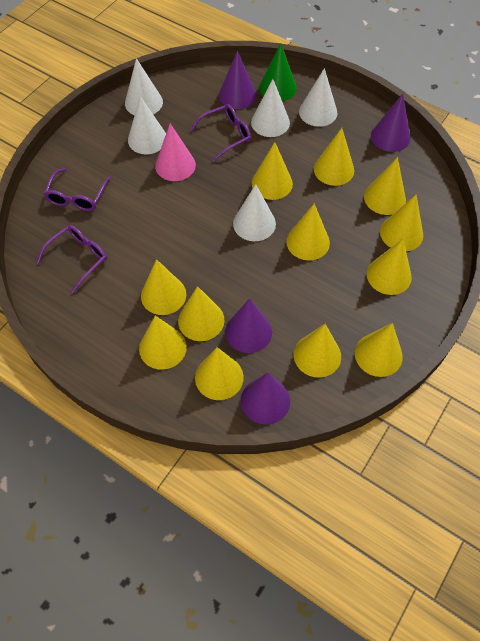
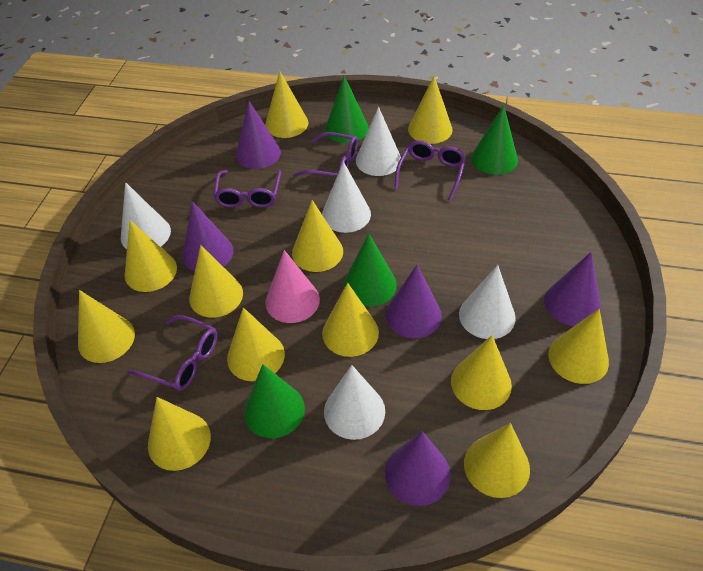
green cone: 1 -> 4
purple cone: 4 -> 5
purple glasses: 3 -> 4

